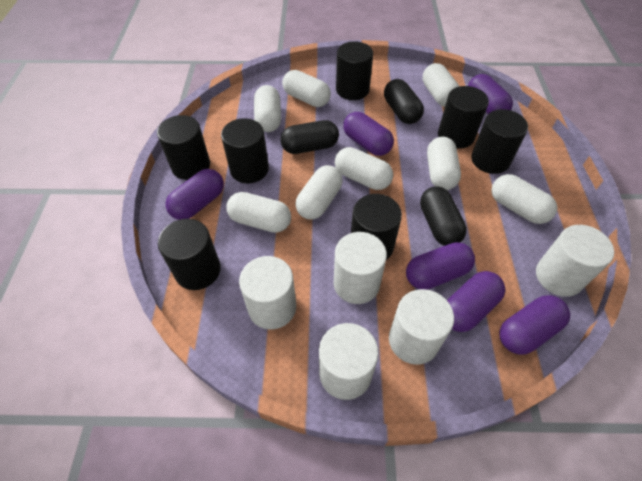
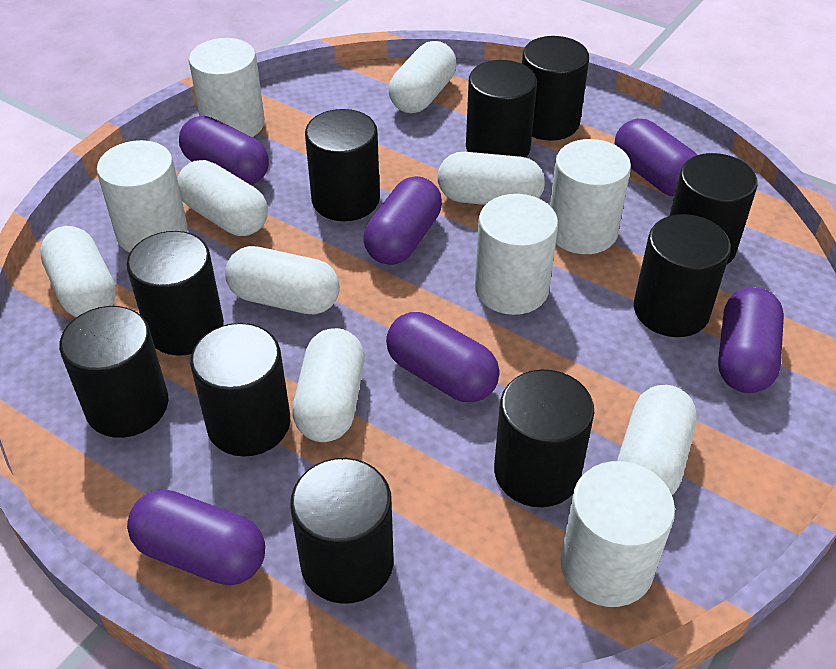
black capsule: 3 -> 0
black cylinder: 7 -> 10
white capsule: 8 -> 7

